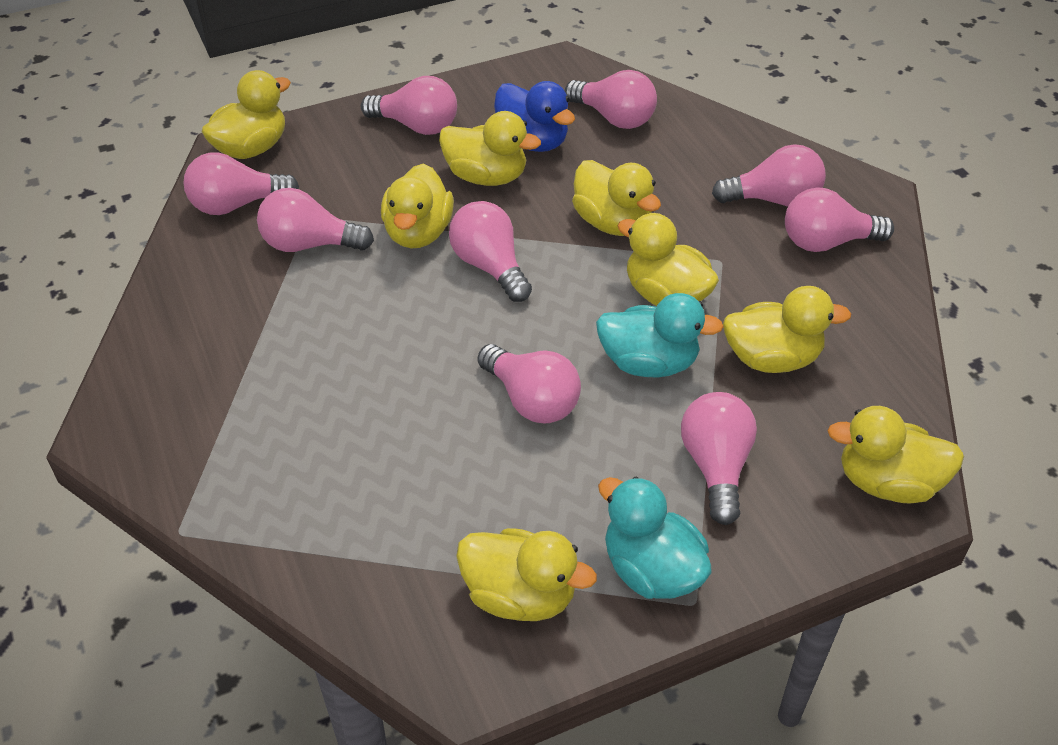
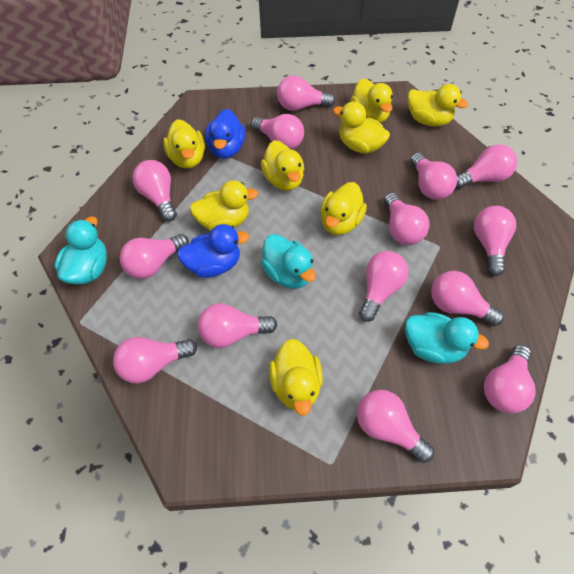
blue duck: 1 -> 2
pink light bulb: 9 -> 14
turquoise duck: 2 -> 3

